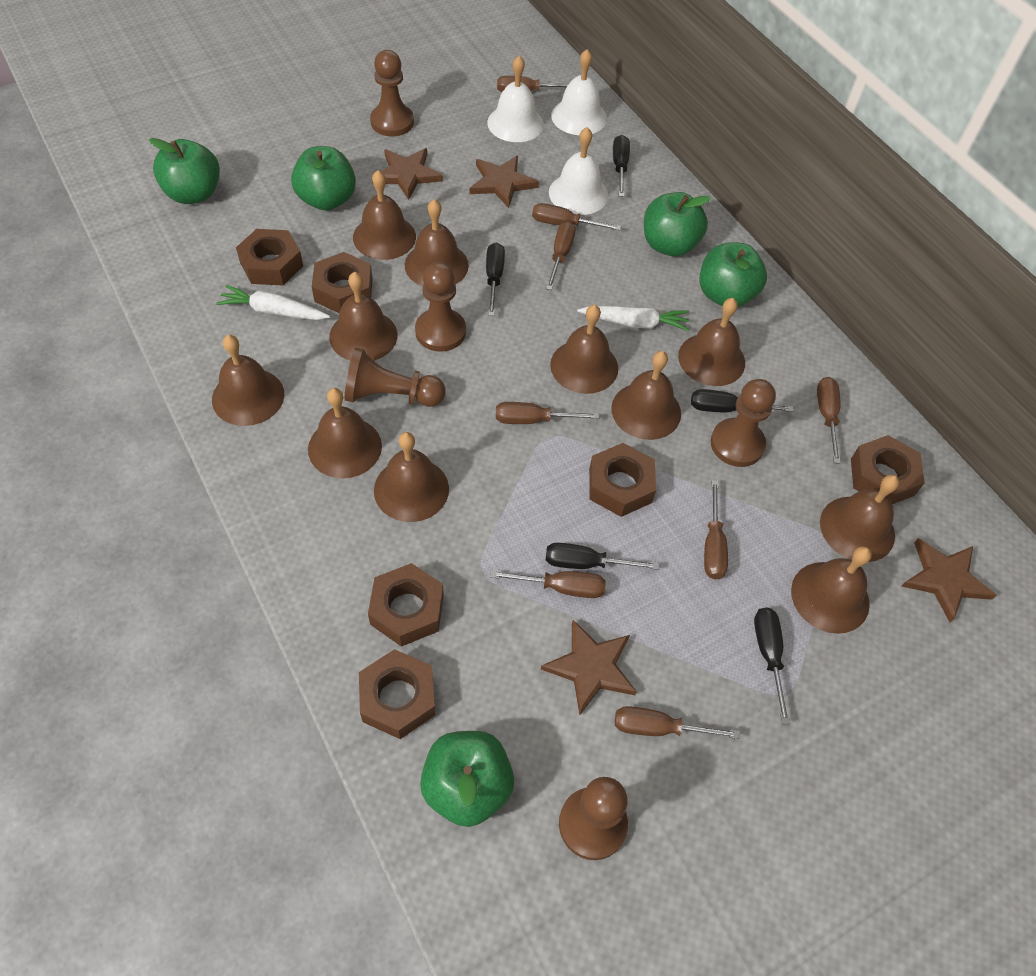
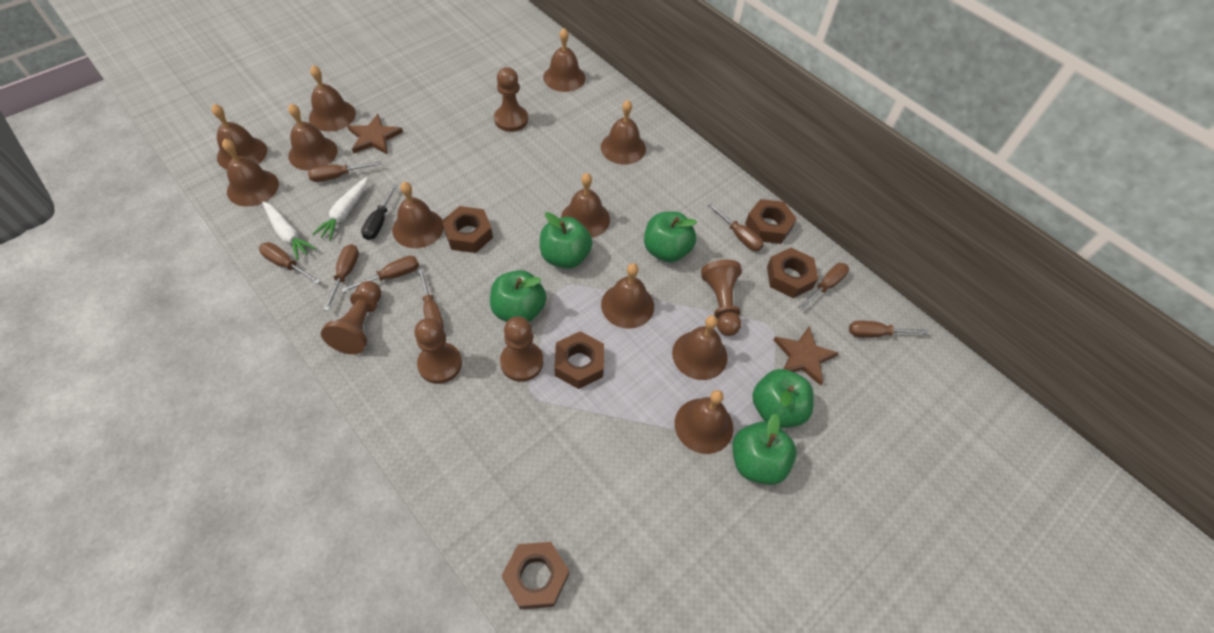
black screwdriver: 5 -> 1
brown nut: 6 -> 5
brown star: 4 -> 2
white bell: 3 -> 0

